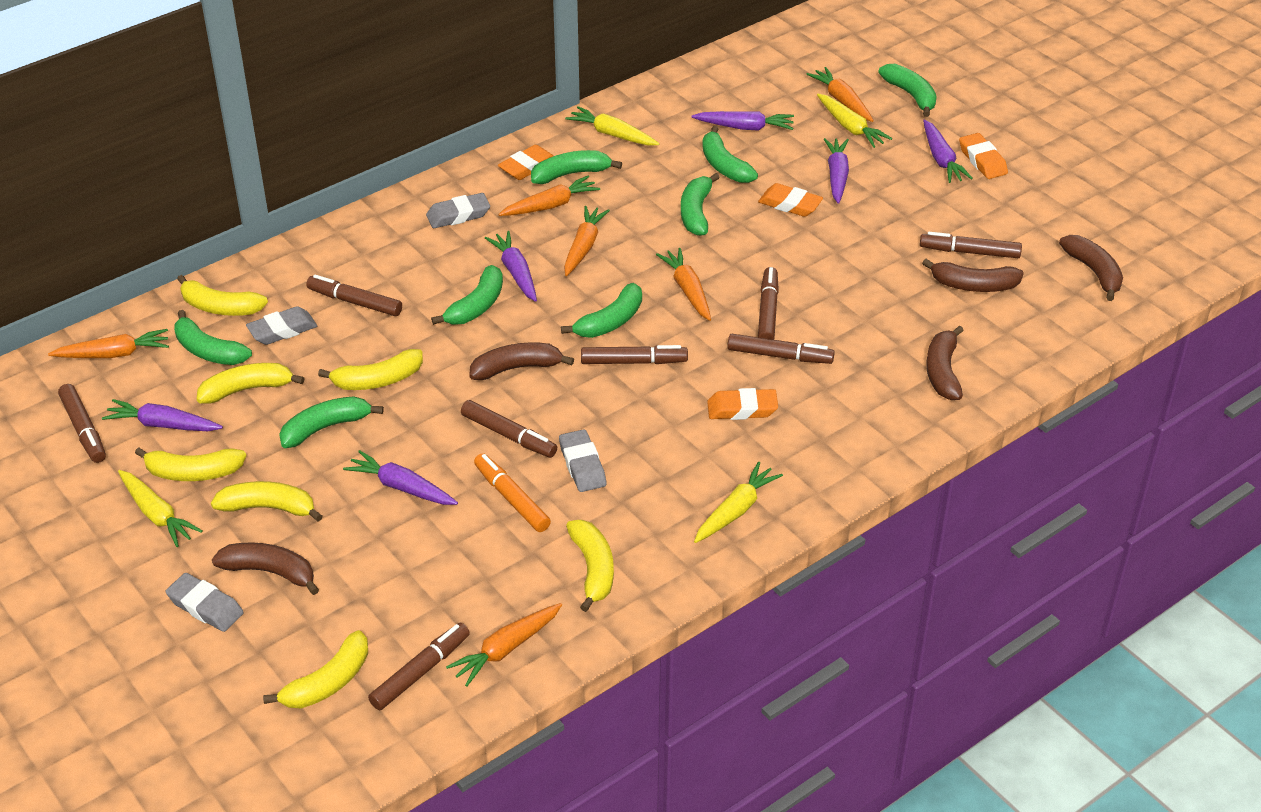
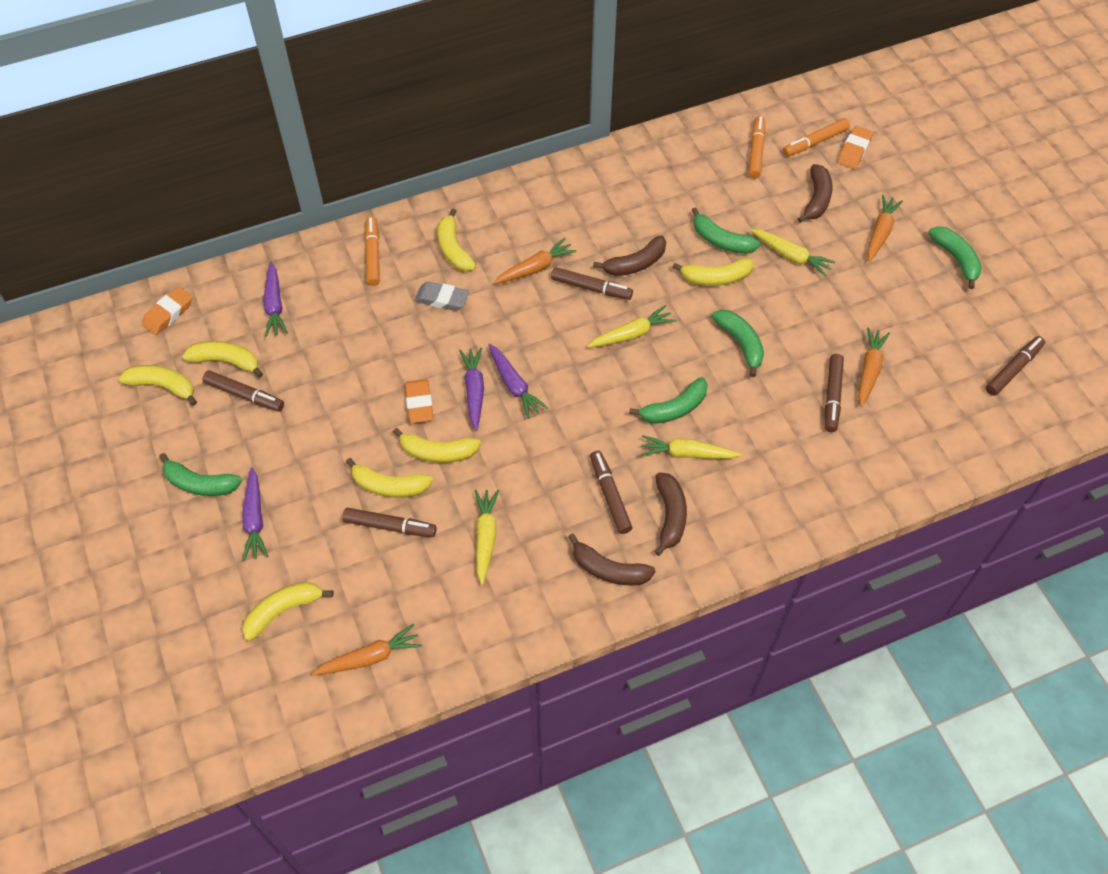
brown banana: 5 -> 4
brown marker: 8 -> 6
green banana: 8 -> 5
grey eraser: 4 -> 1
orange carrot: 6 -> 4
orange eraser: 4 -> 3
orange marker: 1 -> 3
purple carrot: 6 -> 4

